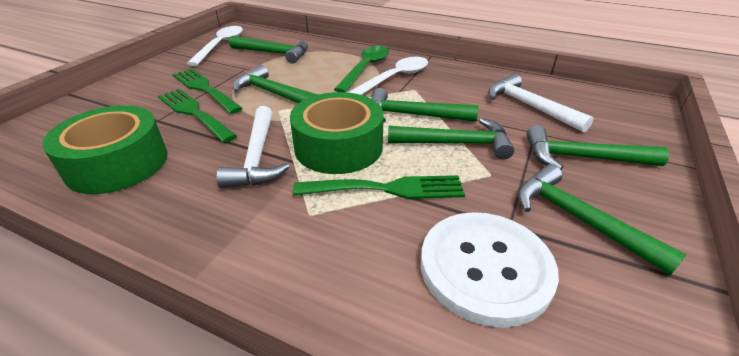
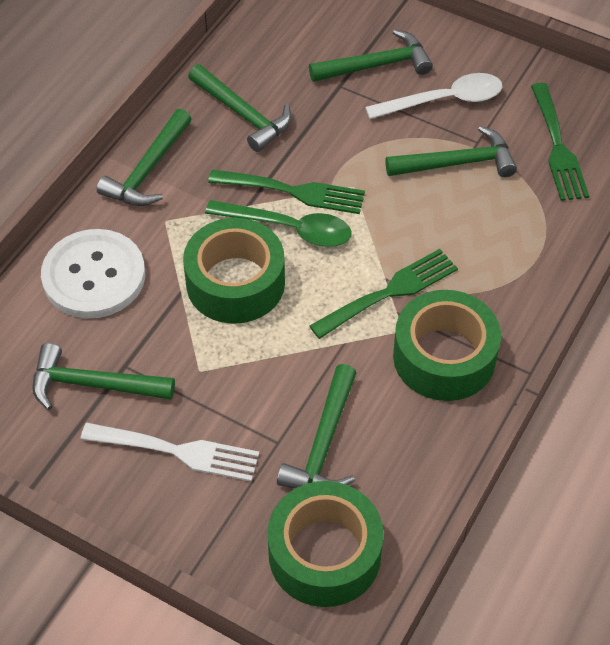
green tape: 2 -> 3
white fork: 0 -> 1
white hammer: 2 -> 0
white spoon: 2 -> 1

